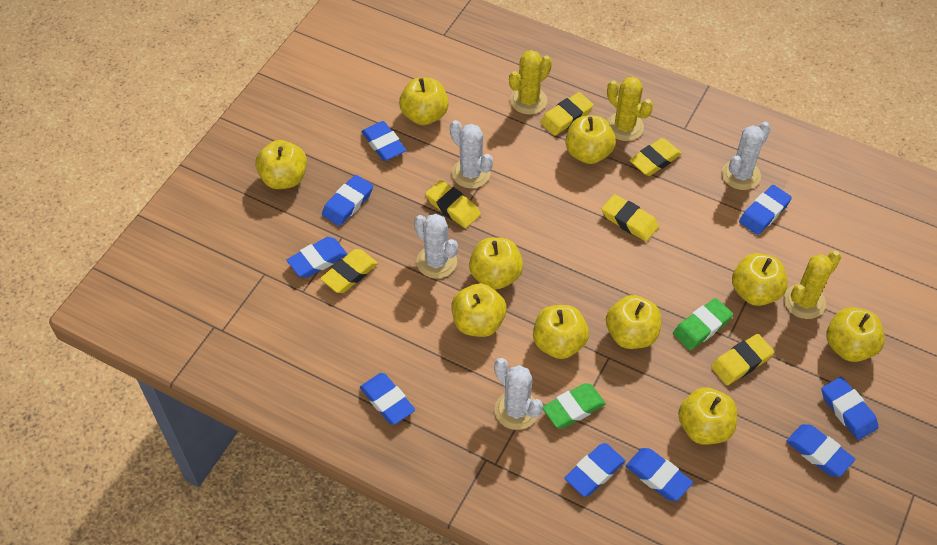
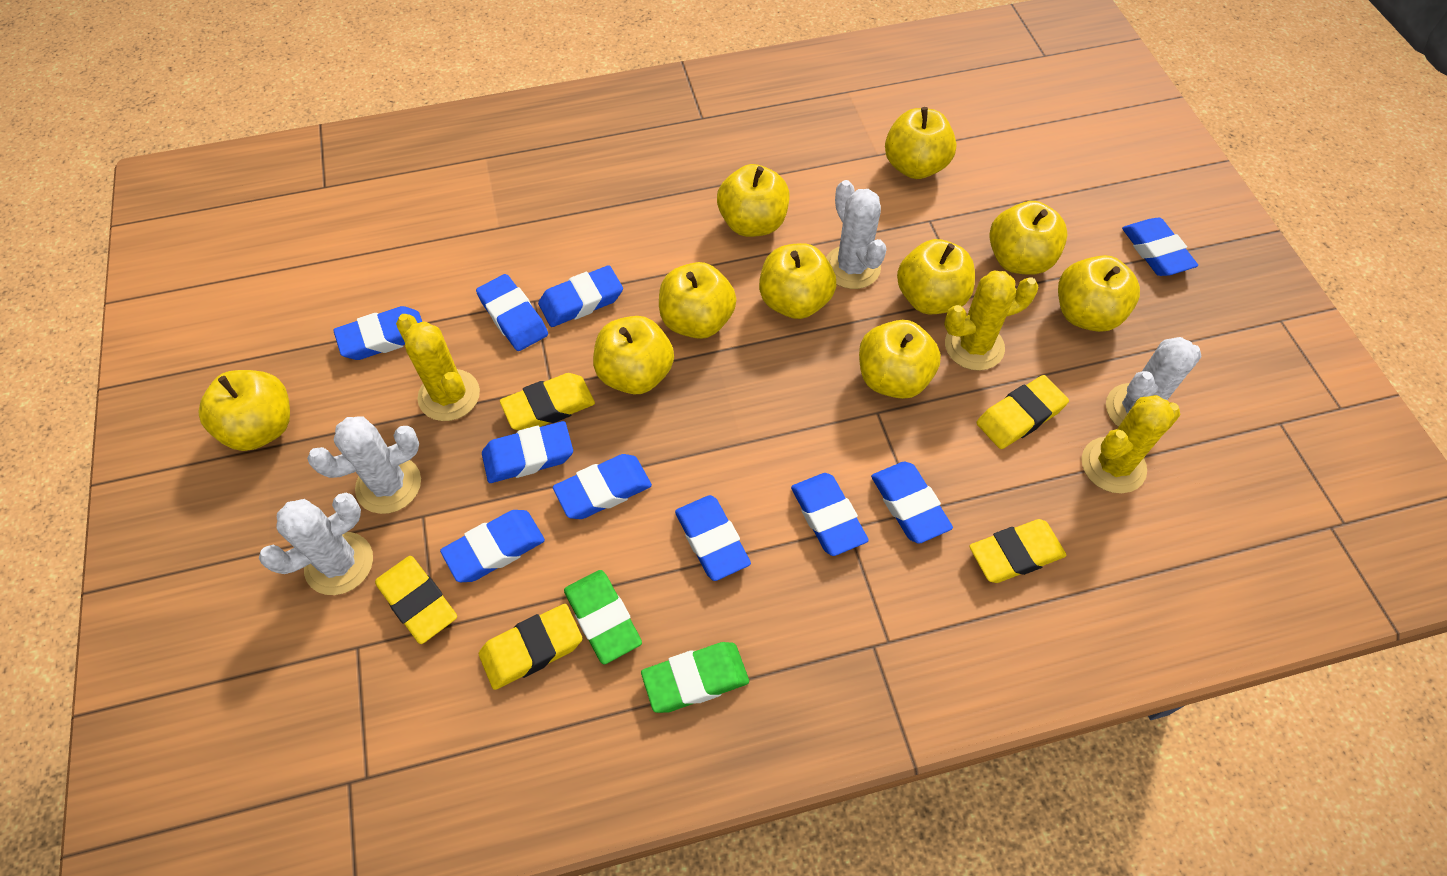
blue eraser: 9 -> 10
yellow eraser: 6 -> 5

